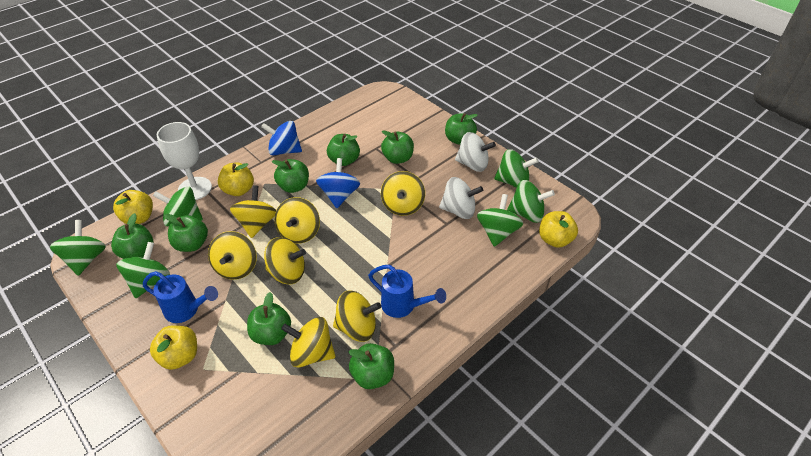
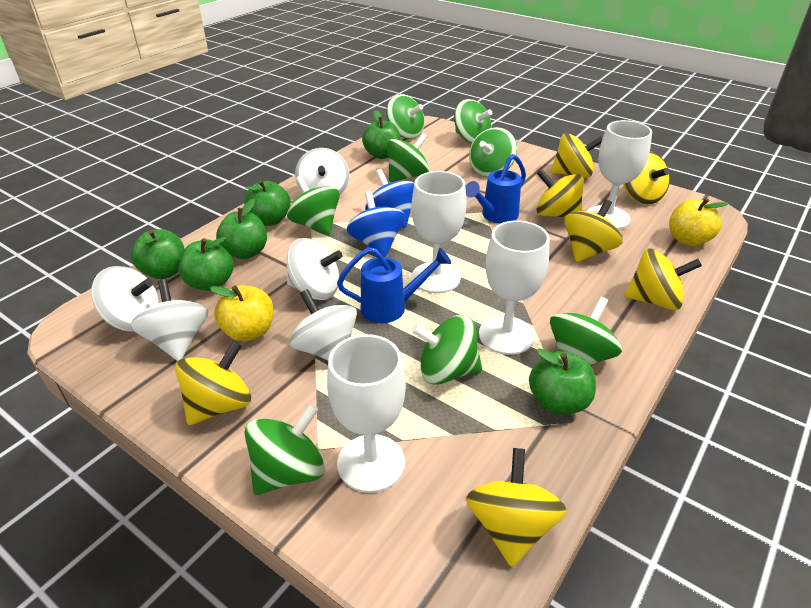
green apple: 8 -> 6
green spinning top: 6 -> 8
white goblet: 1 -> 4
white spinning top: 2 -> 5
yellow apple: 4 -> 2

